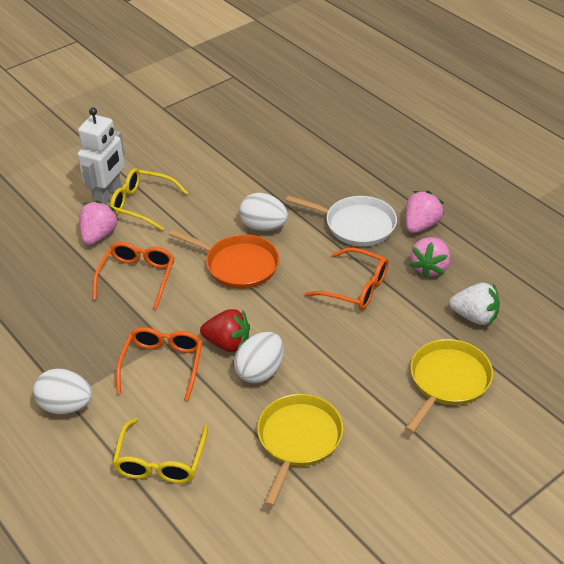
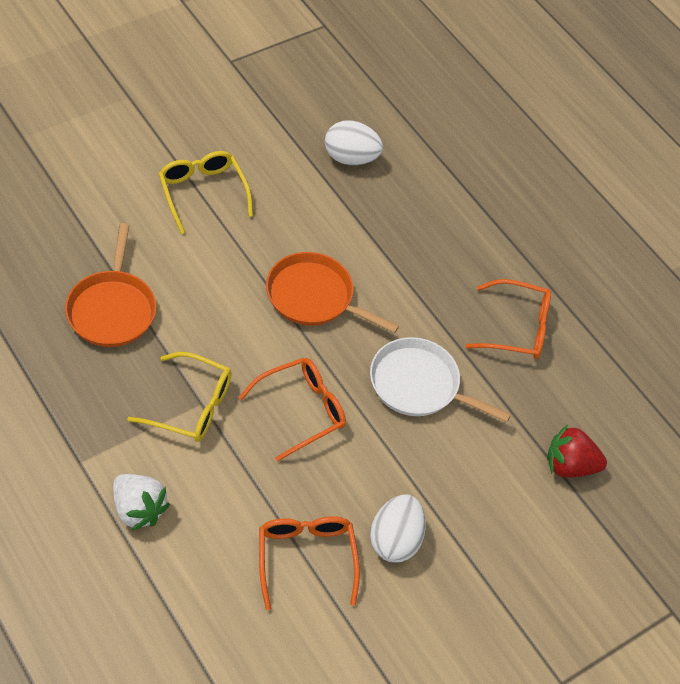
orange pan: 1 -> 2
pink strawberry: 3 -> 0
white egg: 3 -> 2
white robot: 1 -> 0
yellow pan: 2 -> 0

